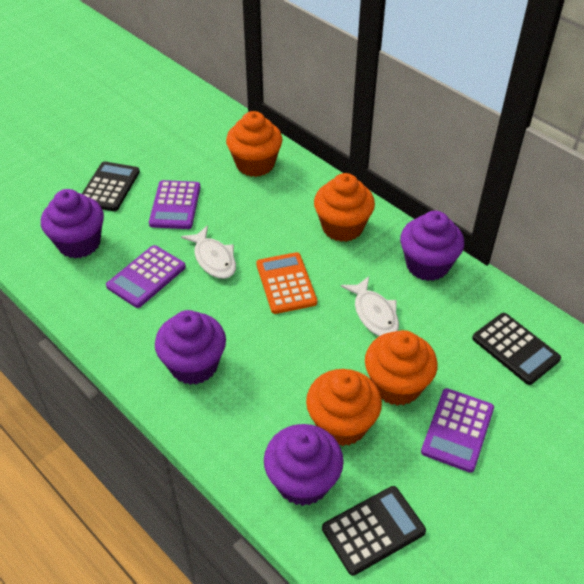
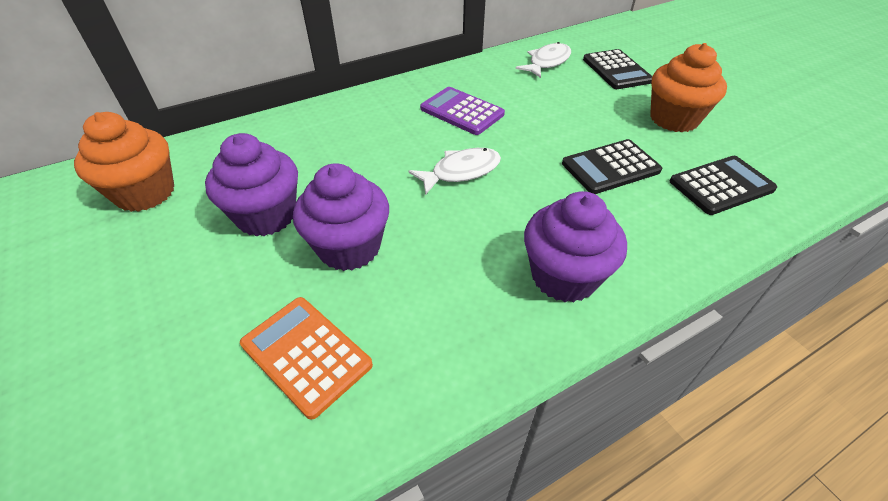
orange cupcake: 4 -> 2
purple calculator: 3 -> 1
purple cupcake: 4 -> 3

